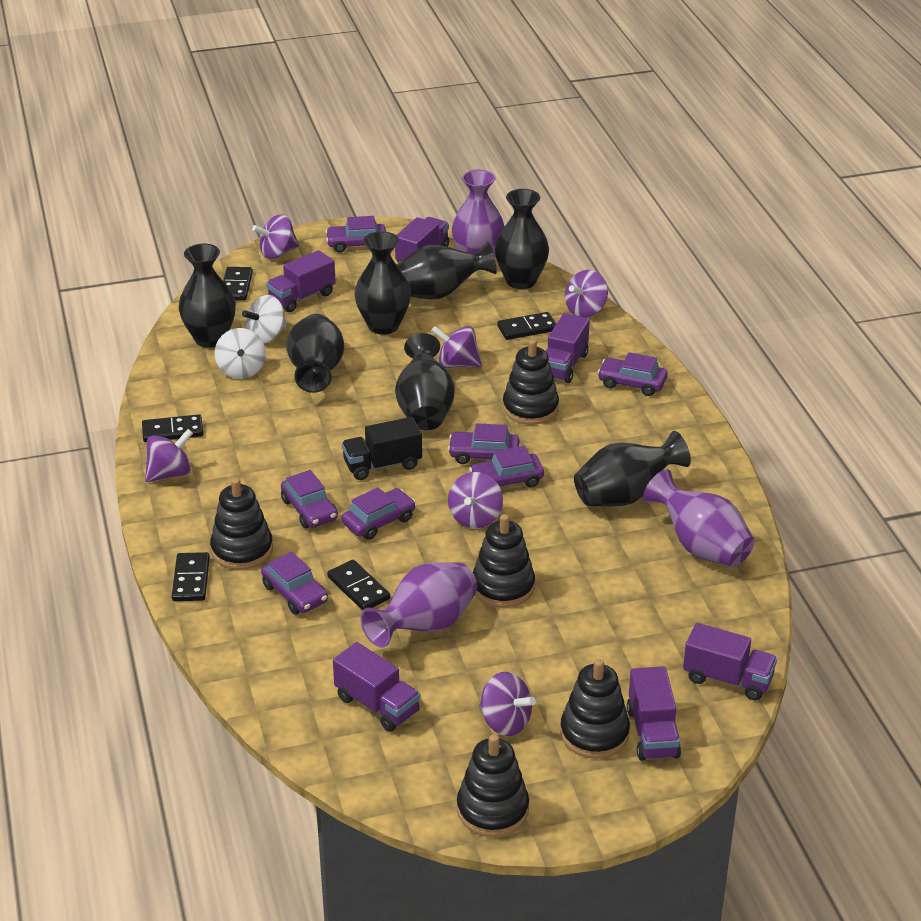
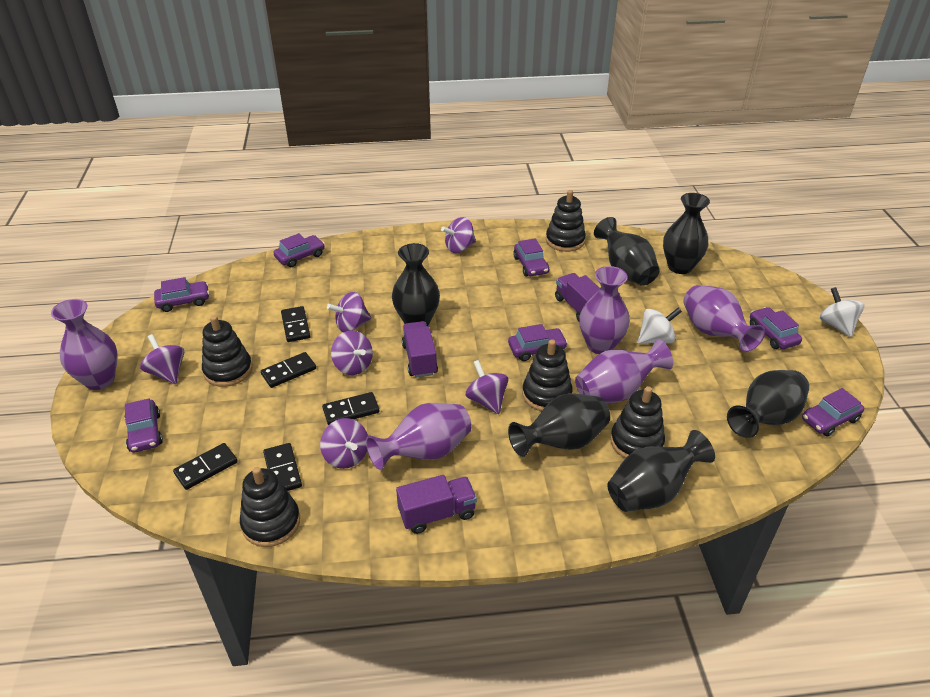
black truck: 1 -> 0
black vase: 7 -> 6
purple truck: 6 -> 3
purple vase: 3 -> 5

